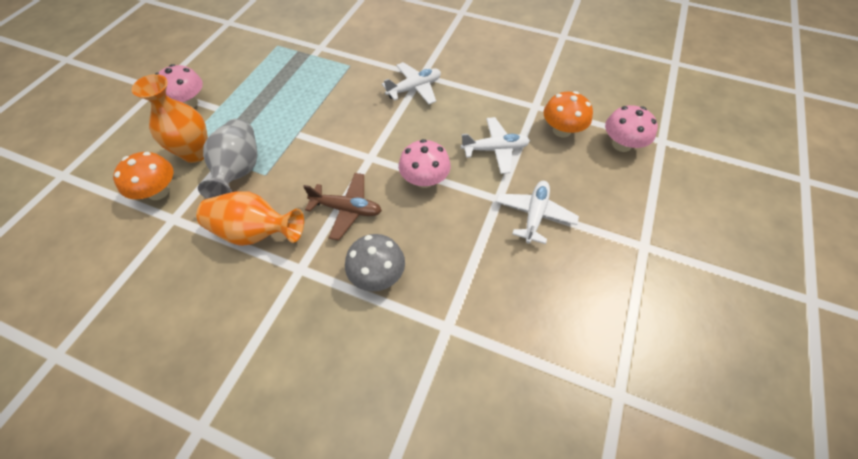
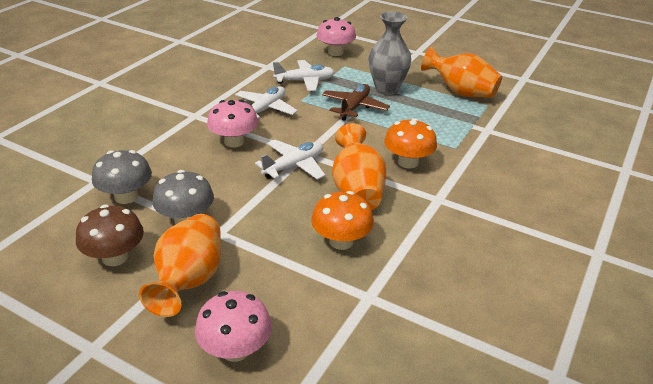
brown mushroom: 0 -> 1
grey mushroom: 1 -> 2
orange vase: 2 -> 3

